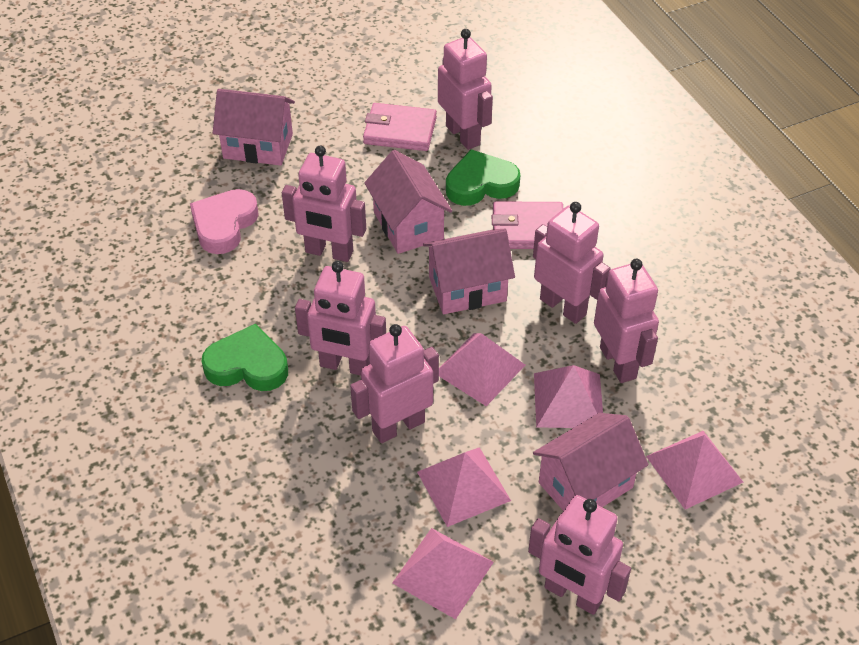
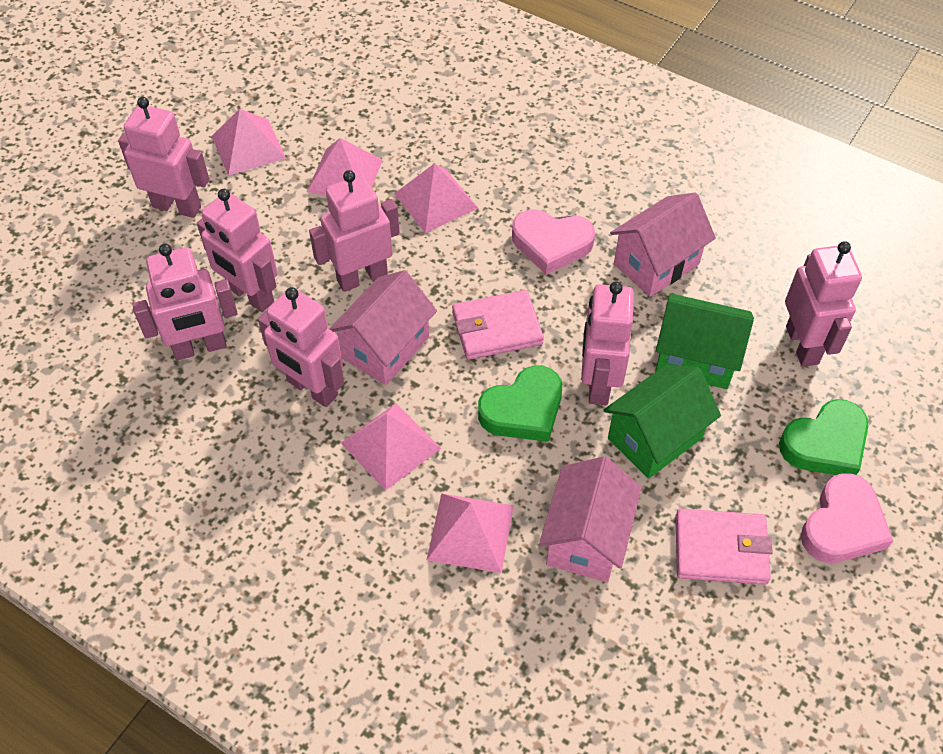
green house: 0 -> 2
pink heart: 1 -> 2
pink house: 4 -> 3

